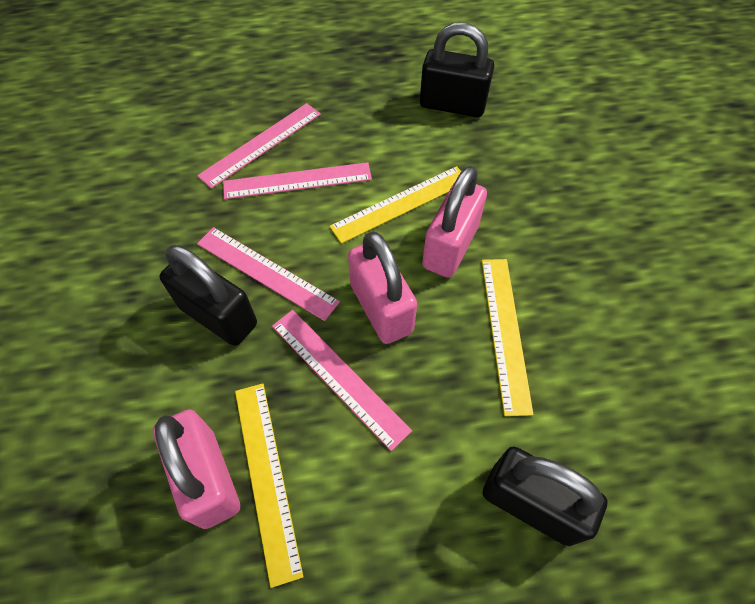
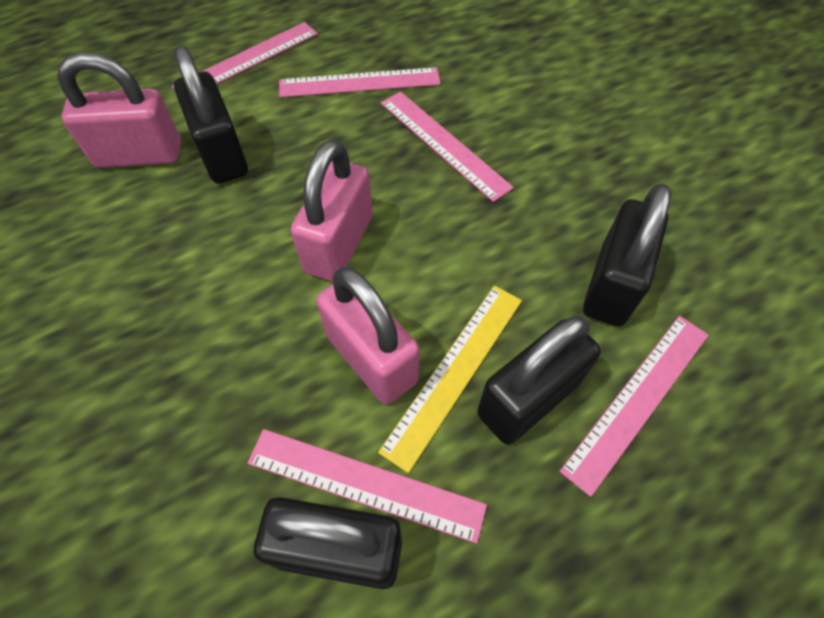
black padlock: 3 -> 4
pink ruler: 4 -> 5
yellow ruler: 3 -> 1

